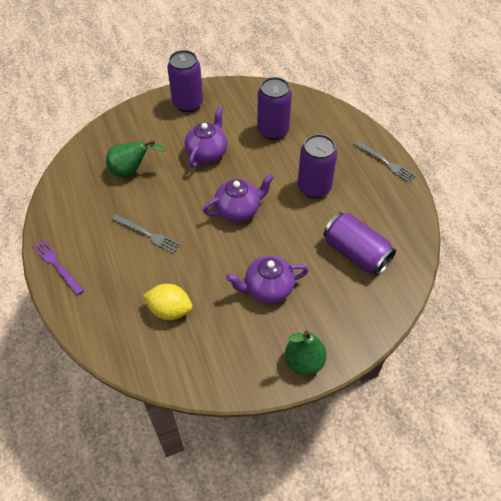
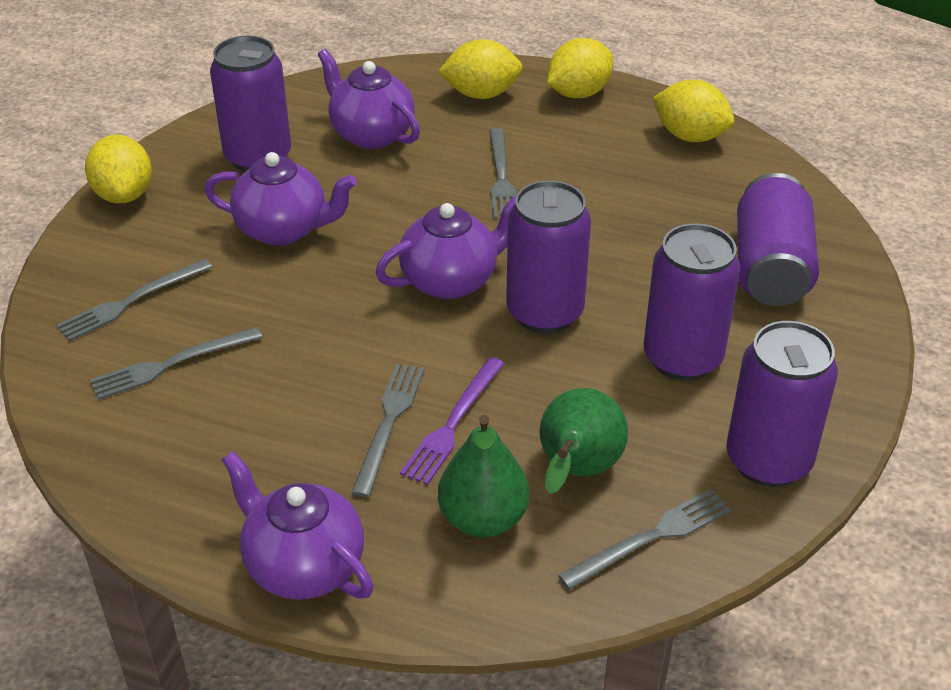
grey fork: 2 -> 5
purple can: 4 -> 5
purple teapot: 3 -> 4
yellow lemon: 1 -> 4

